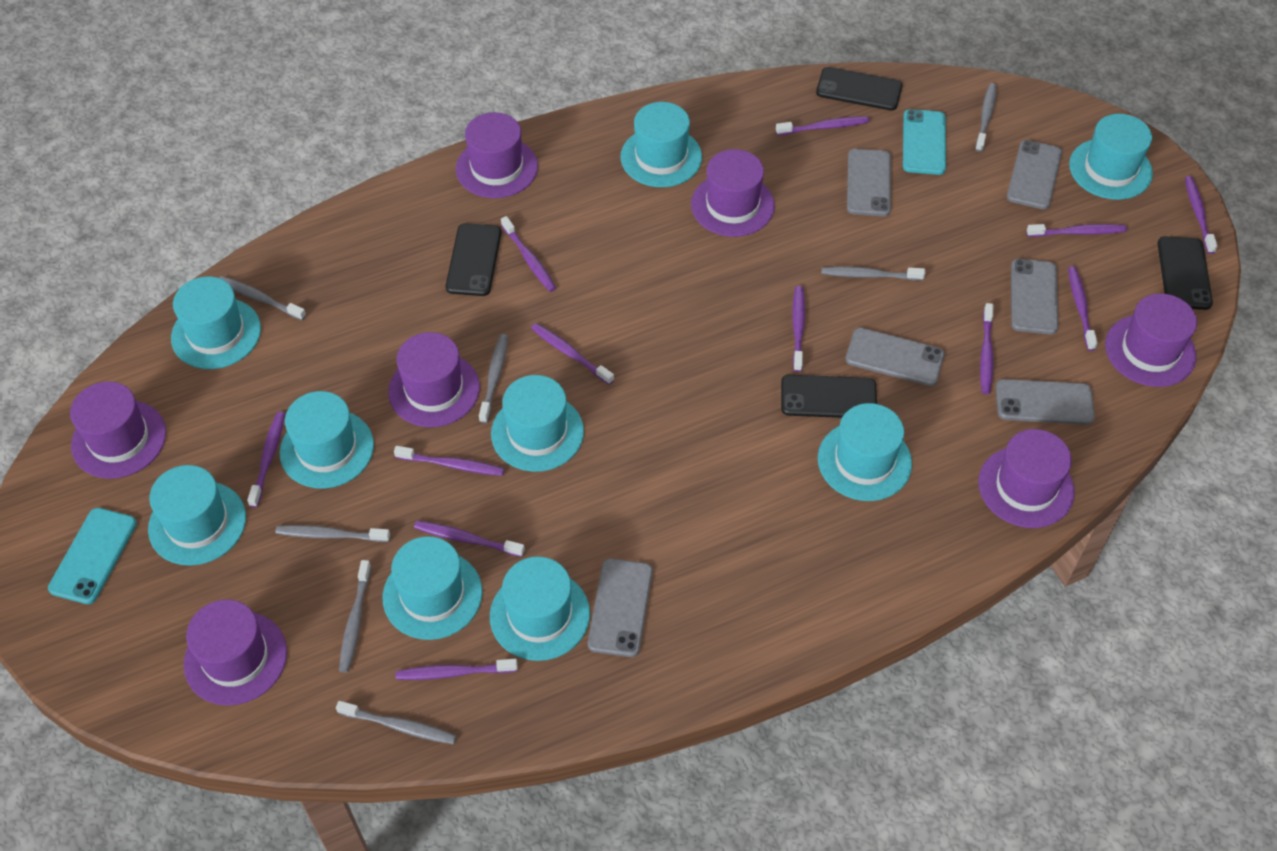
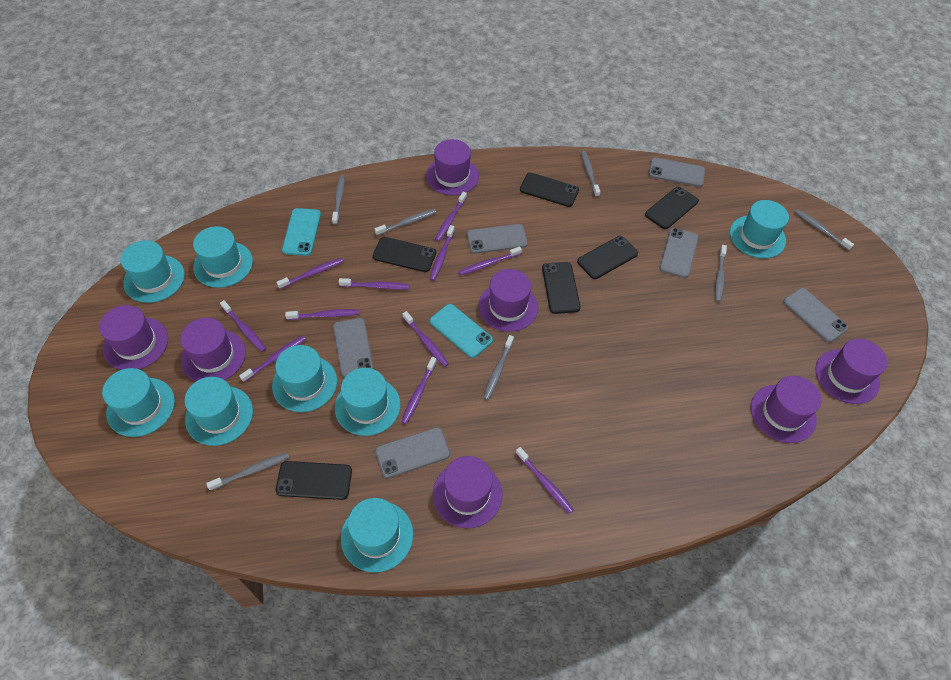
black phone: 4 -> 6
purple toothbrush: 12 -> 11
turquoise hat: 9 -> 8

